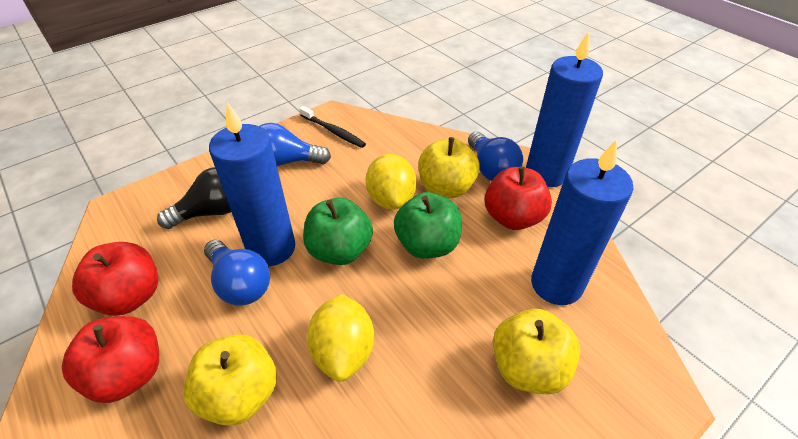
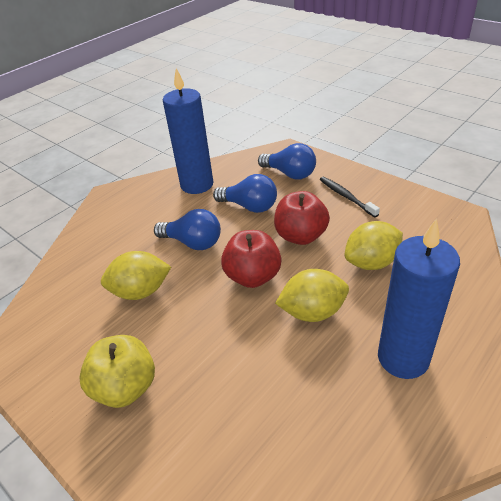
black light bulb: 1 -> 0
blue candle: 3 -> 2
green apple: 2 -> 0
red apple: 3 -> 2
yellow apple: 3 -> 1
yellow lemon: 2 -> 3

